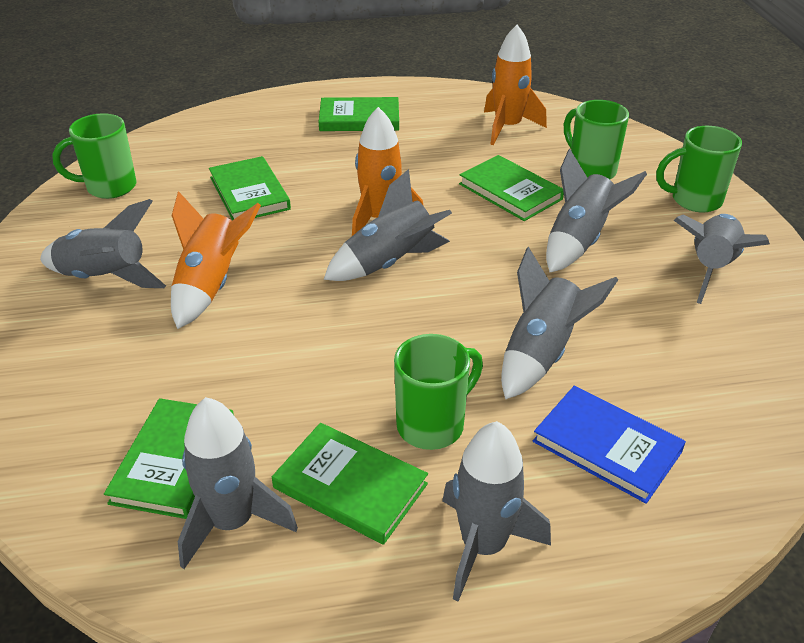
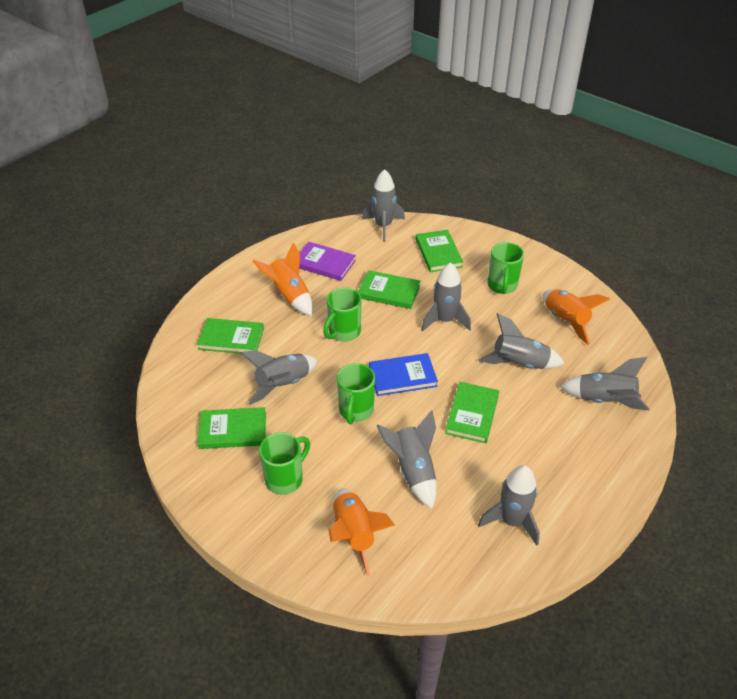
purple book: 0 -> 1

